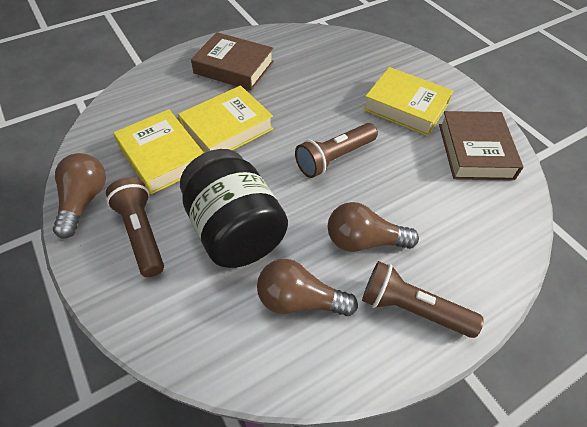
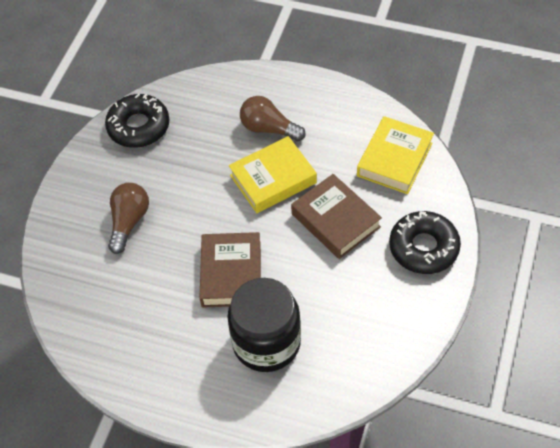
black donut: 0 -> 2
brown flashlight: 3 -> 0
brown light bulb: 3 -> 2
yellow book: 3 -> 2

